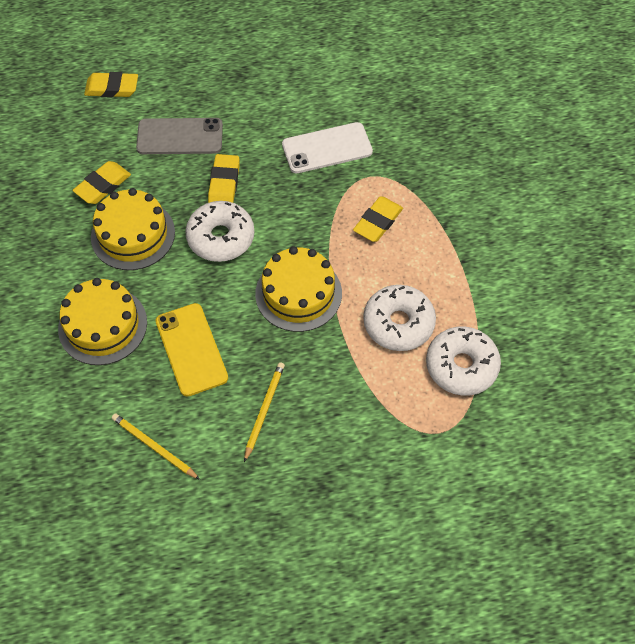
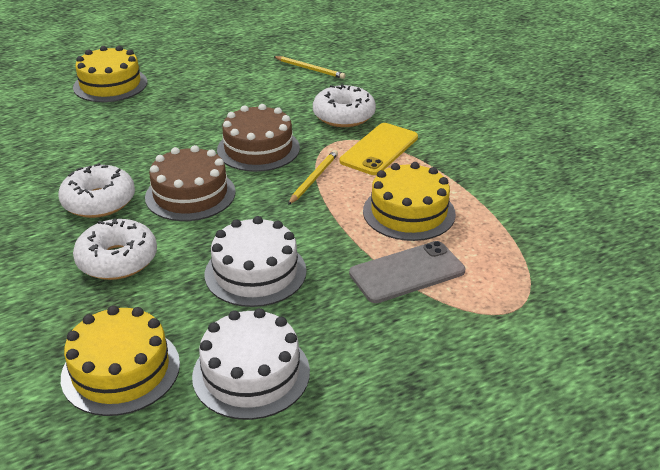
brown cake: 0 -> 2
white cake: 0 -> 2
white phone: 1 -> 0
yellow eraser: 4 -> 0

